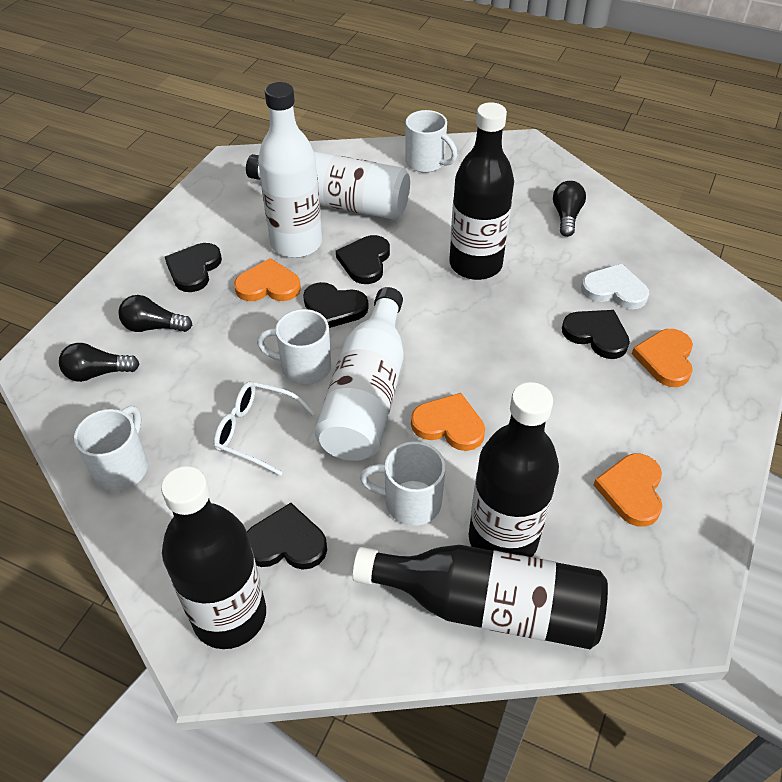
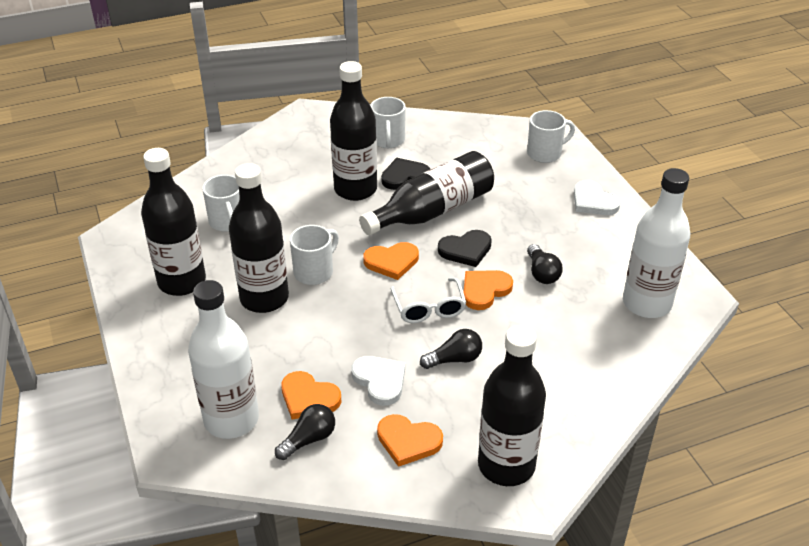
black bottle: 4 -> 5
black heart: 5 -> 2
white bottle: 3 -> 2
white heart: 1 -> 2

